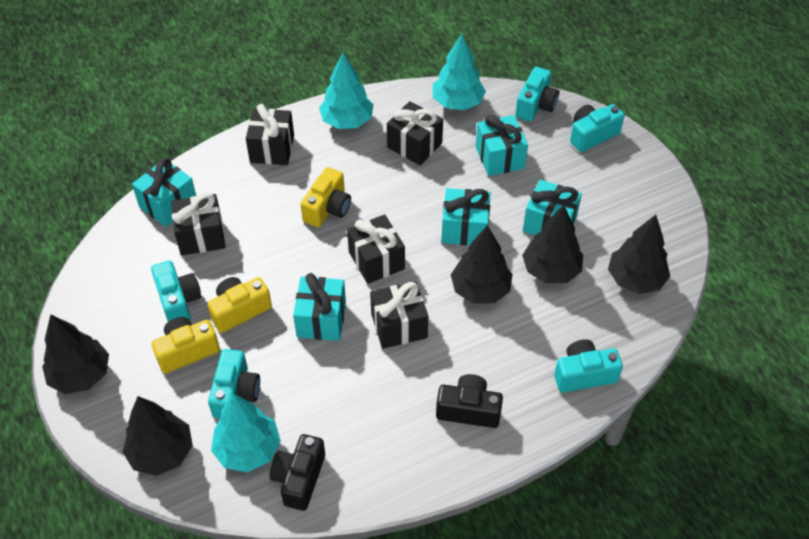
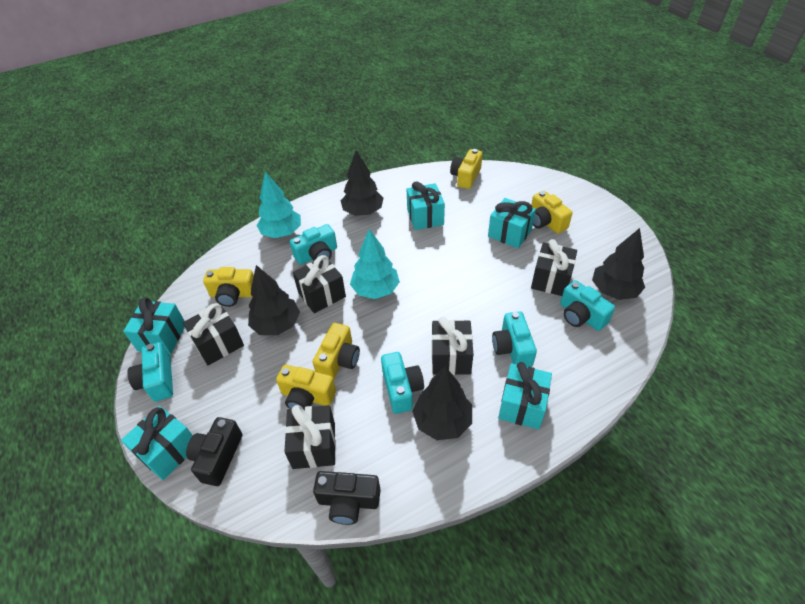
black tree: 5 -> 4
turquoise tree: 3 -> 2
yellow camera: 3 -> 5

